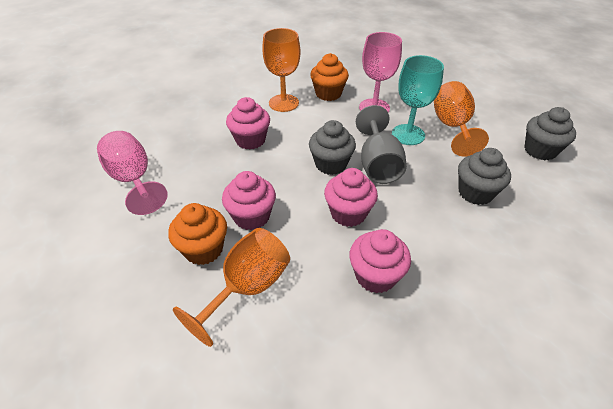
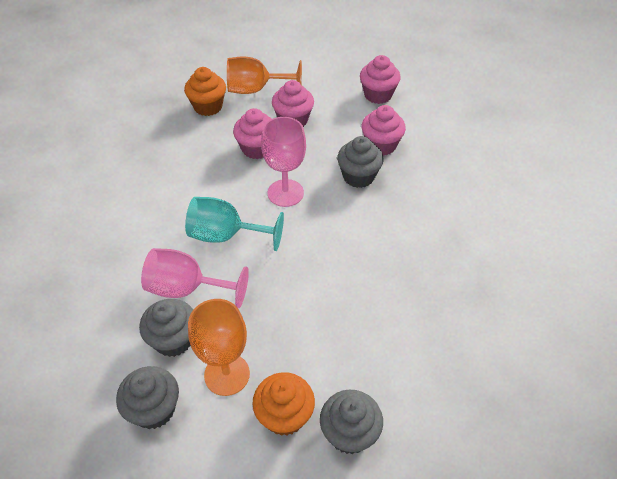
grey cupcake: 3 -> 4
grey goblet: 1 -> 0
orange goblet: 3 -> 2

